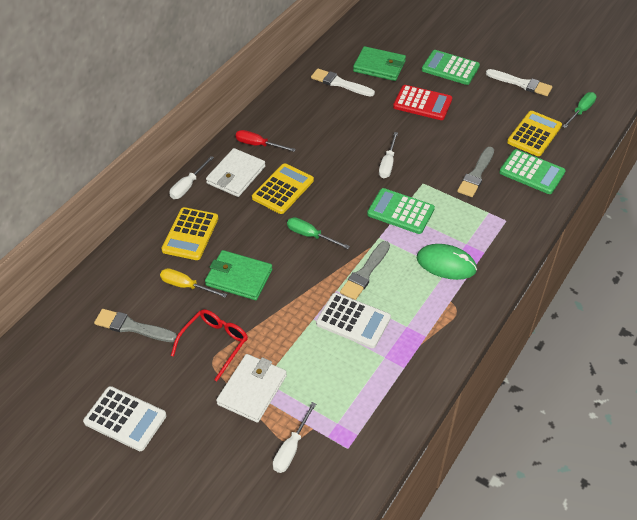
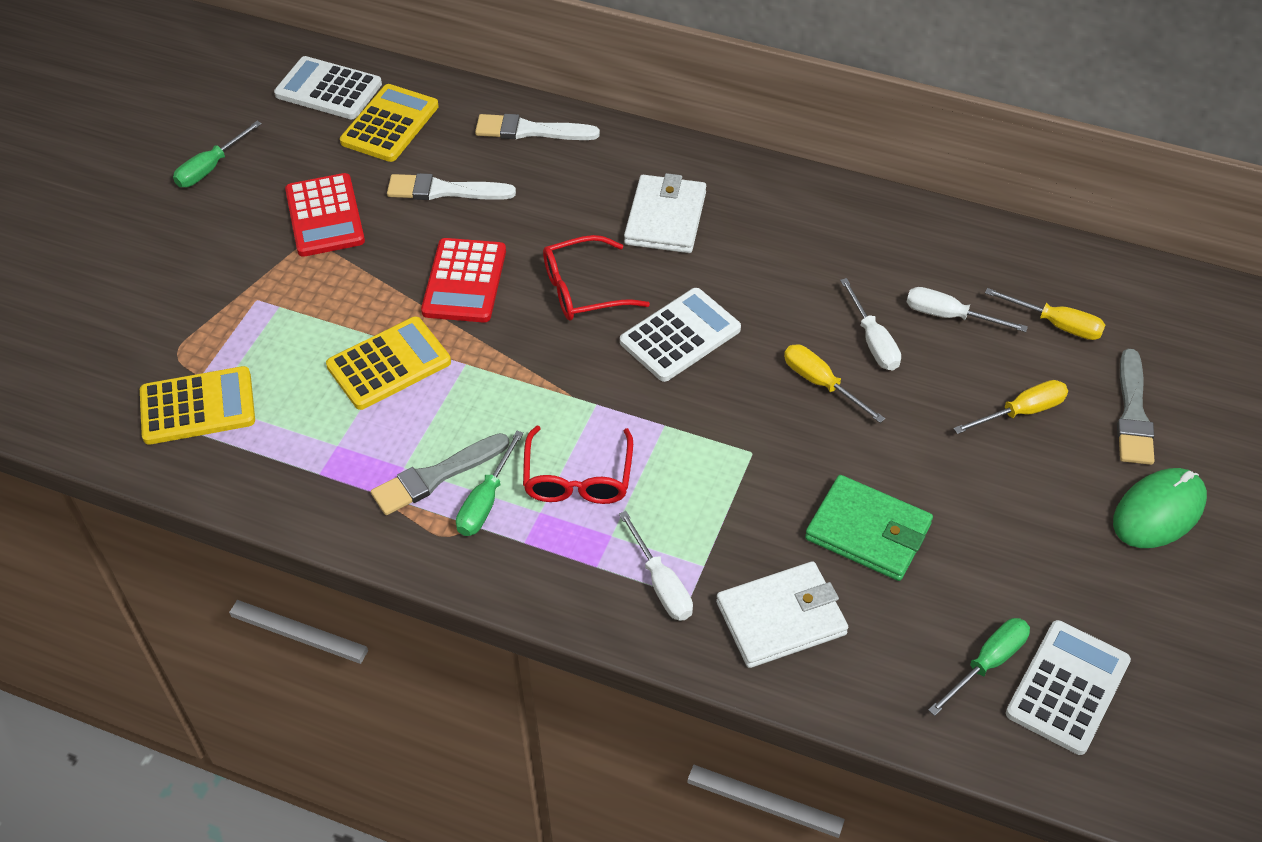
green calculator: 3 -> 0
green screwdriver: 2 -> 3
green wallet: 2 -> 1
grey brush: 3 -> 2
red calculator: 1 -> 2
red glasses: 1 -> 2
red screwdriver: 1 -> 0
white calculator: 2 -> 3
yellow screwdriver: 1 -> 3

